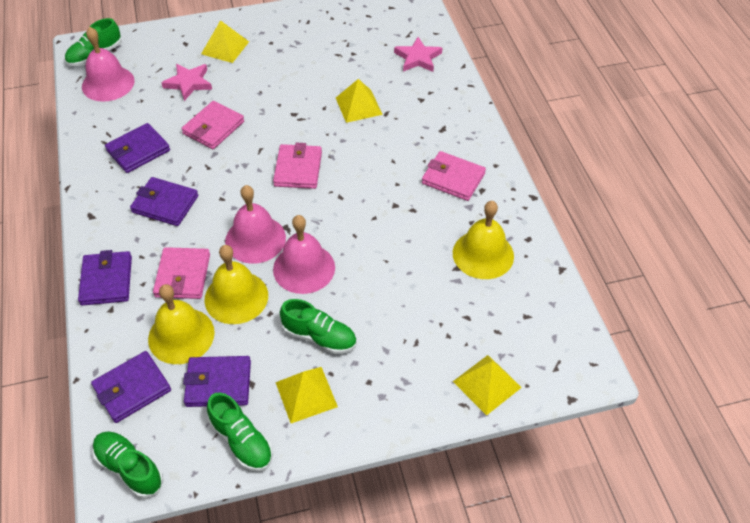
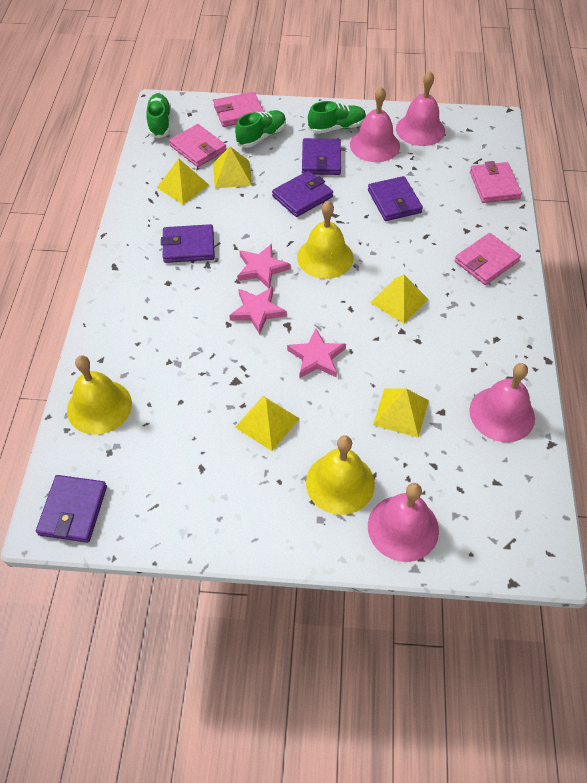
green shoe: 4 -> 3
pink bell: 3 -> 4
pink star: 2 -> 3
yellow pyramid: 4 -> 5

